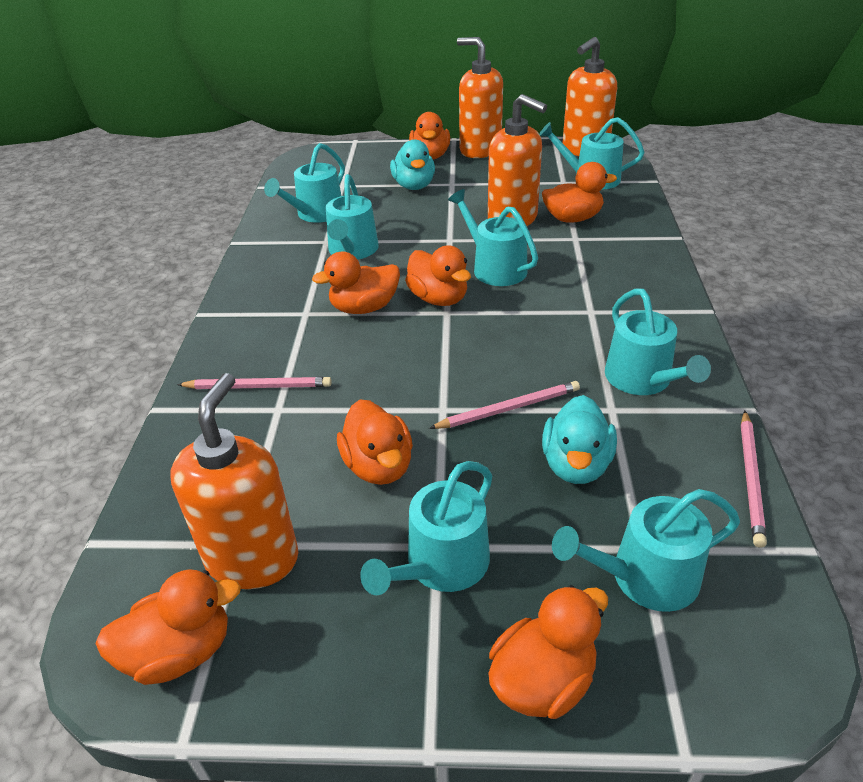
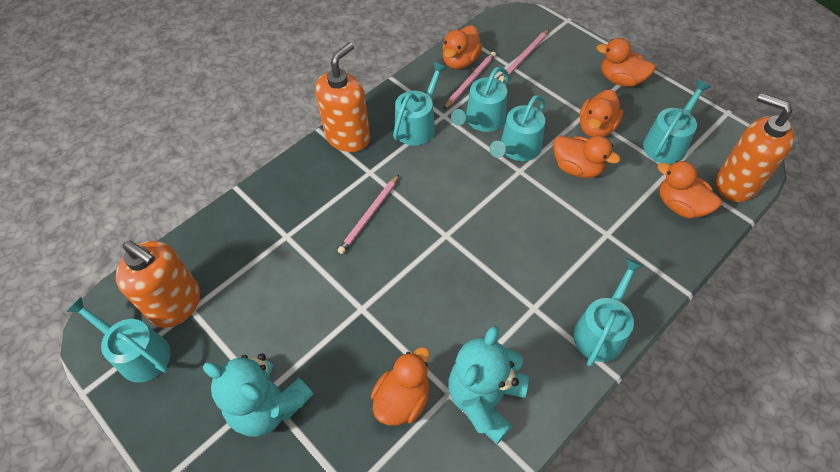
orange duck: 7 -> 6
orange soap dispenser: 4 -> 3
turquoise duck: 2 -> 0
turquoise teddy bear: 0 -> 2
turquoise watering can: 7 -> 6

